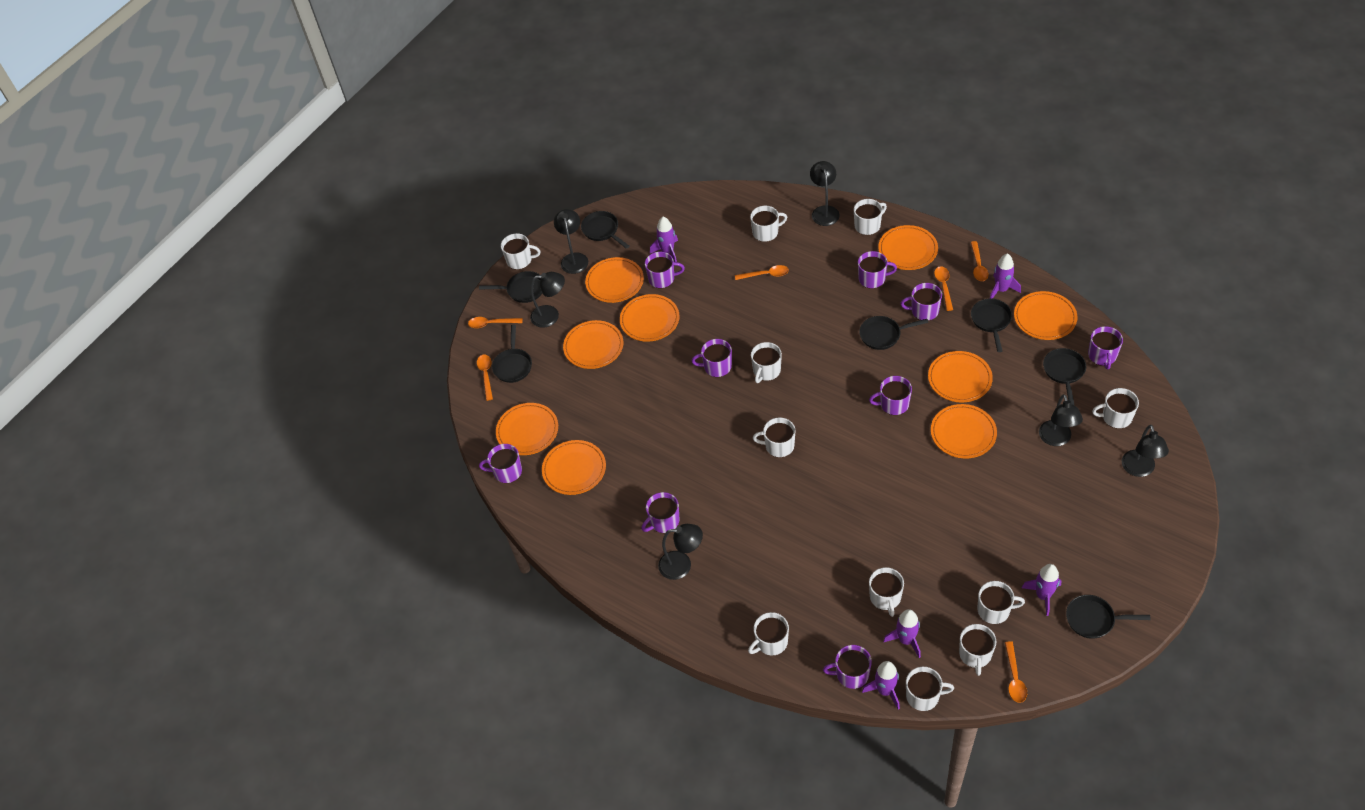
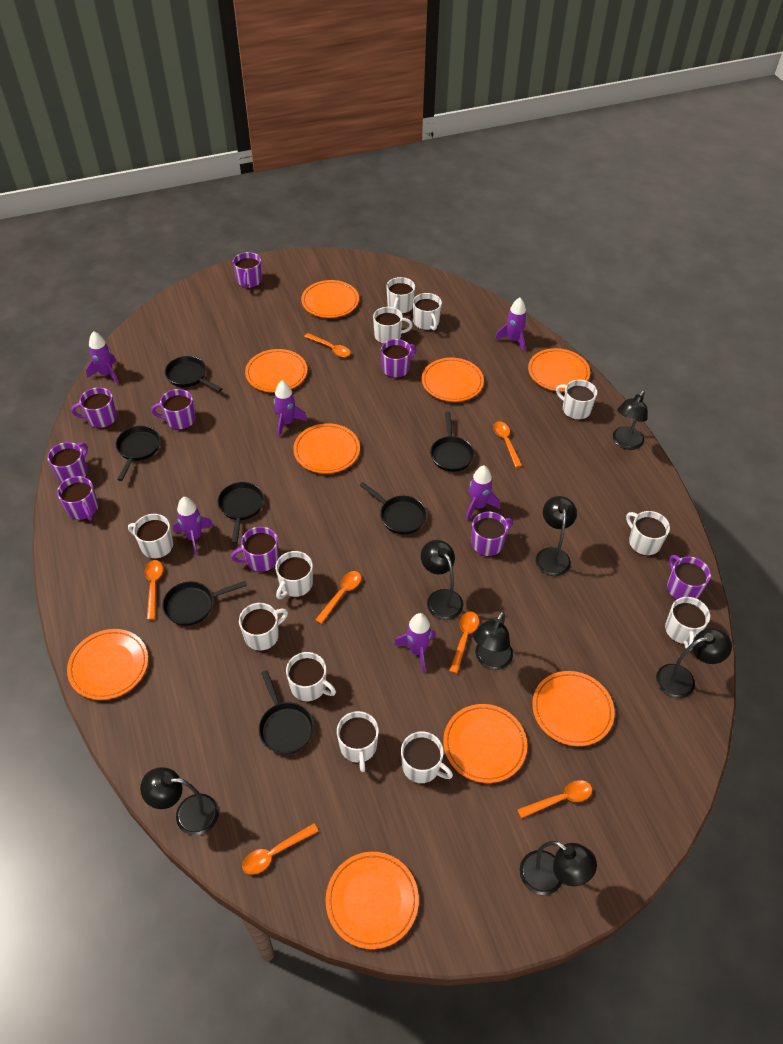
black lamp: 6 -> 7
orange spoon: 6 -> 7
purple rocket: 5 -> 6
white mug: 11 -> 12

